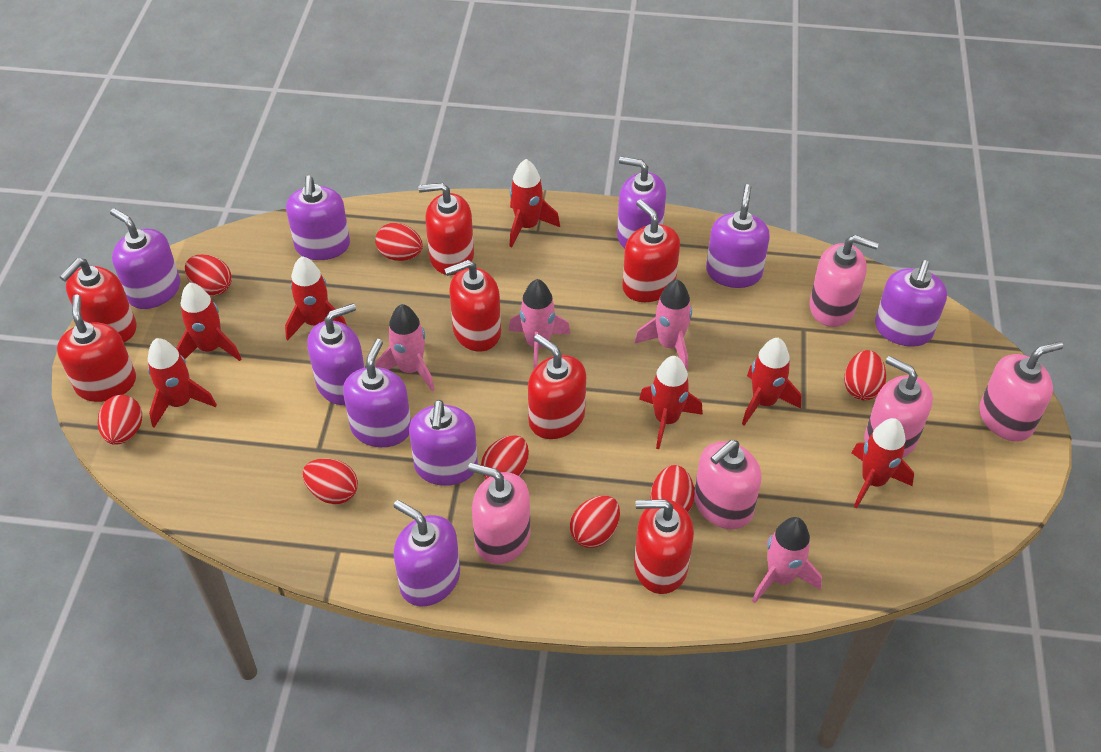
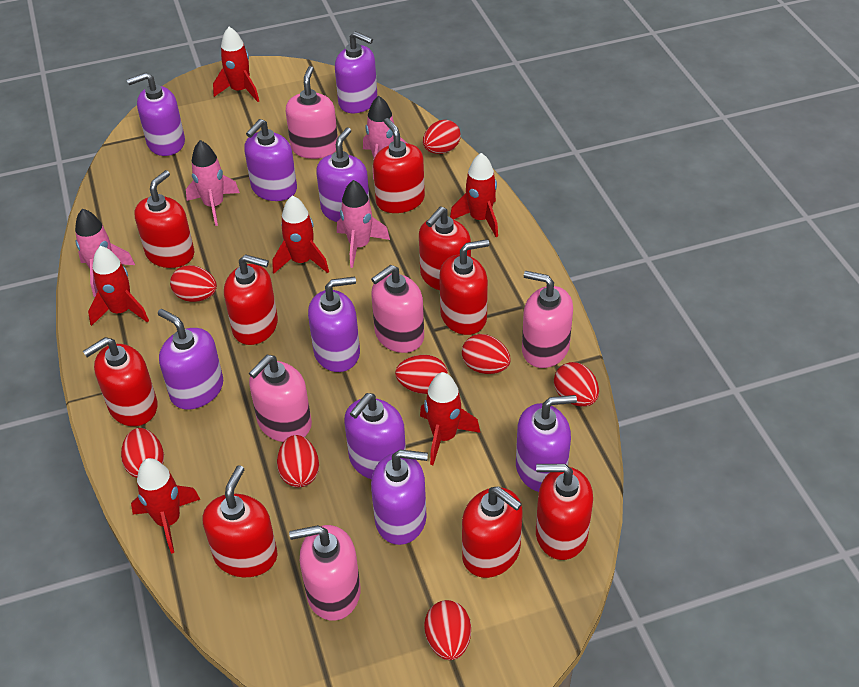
red rocket: 7 -> 6
red soap dispenser: 7 -> 9

